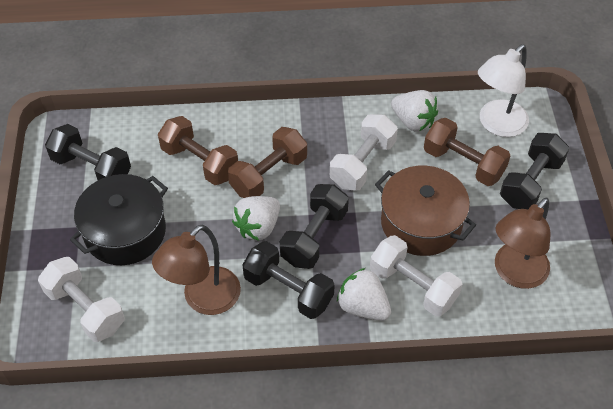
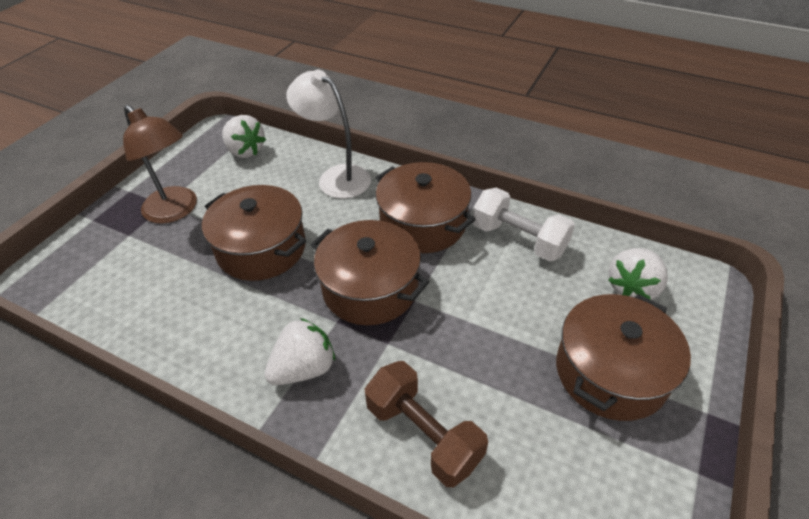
black dumbbell: 4 -> 0
black pot: 1 -> 0
brown dumbbell: 3 -> 1
brown lamp: 2 -> 1
brown pot: 1 -> 4
white dumbbell: 3 -> 1

